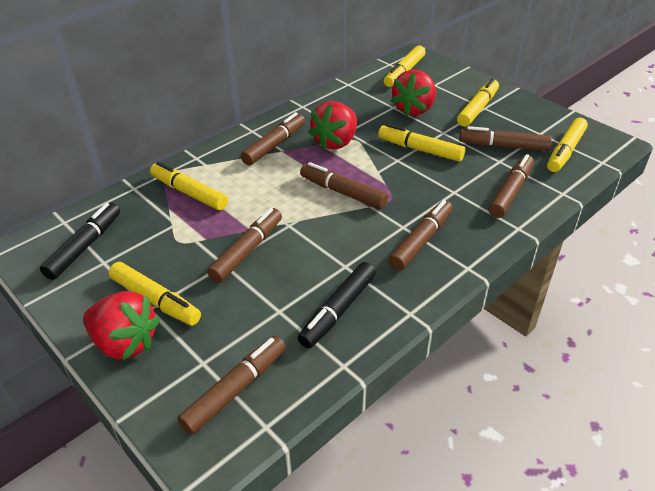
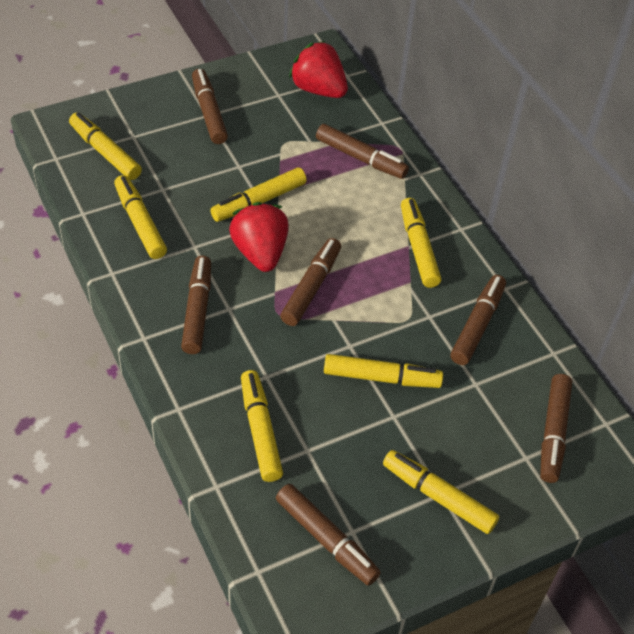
black marker: 2 -> 0
red strawberry: 3 -> 2
yellow marker: 6 -> 7

